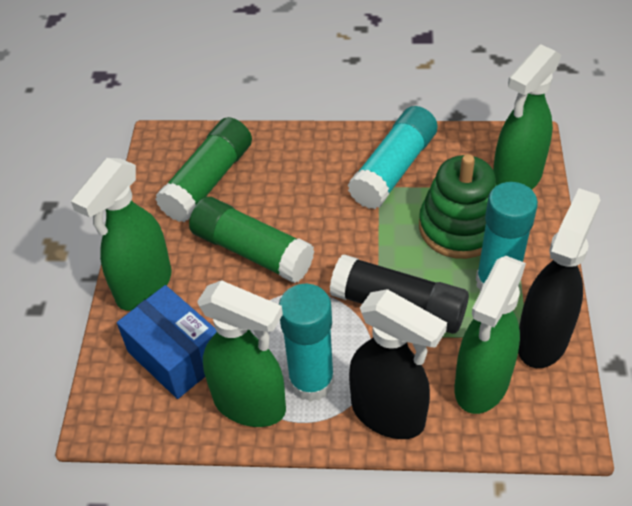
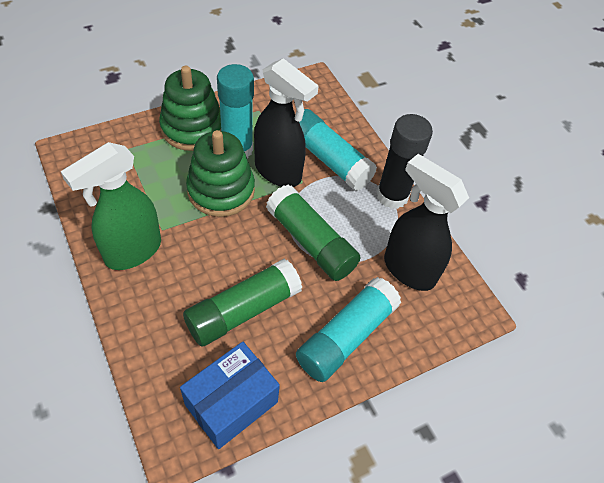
green spray bottle: 4 -> 1
green stacking toy: 1 -> 2

